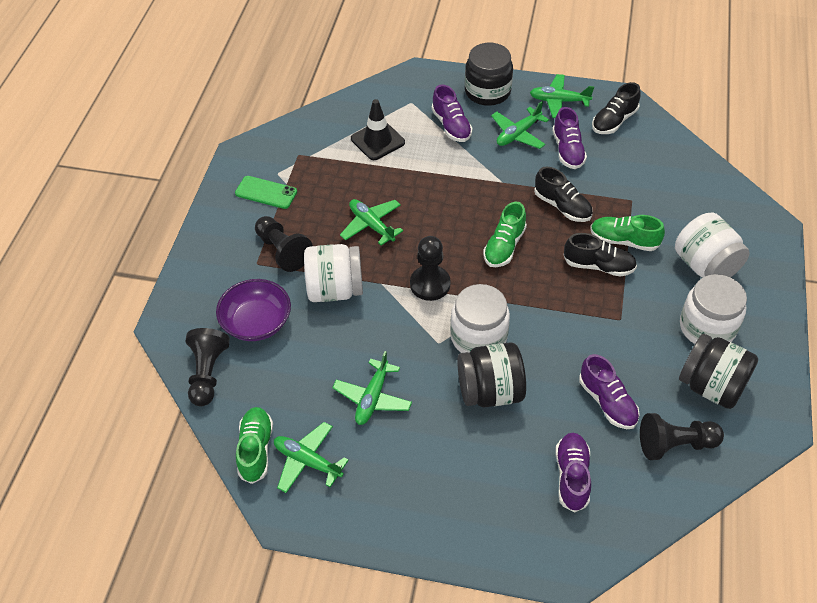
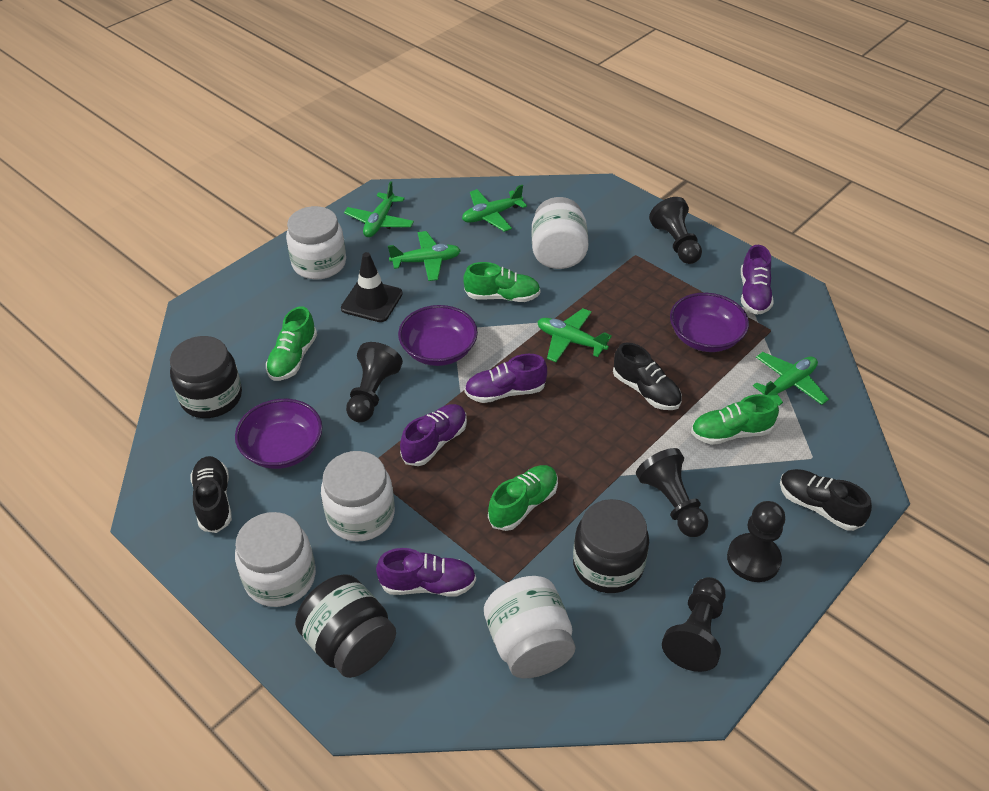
black pawn: 4 -> 5
green phone: 1 -> 0
green shoe: 3 -> 4
purple bowl: 1 -> 3
white jar: 4 -> 5

